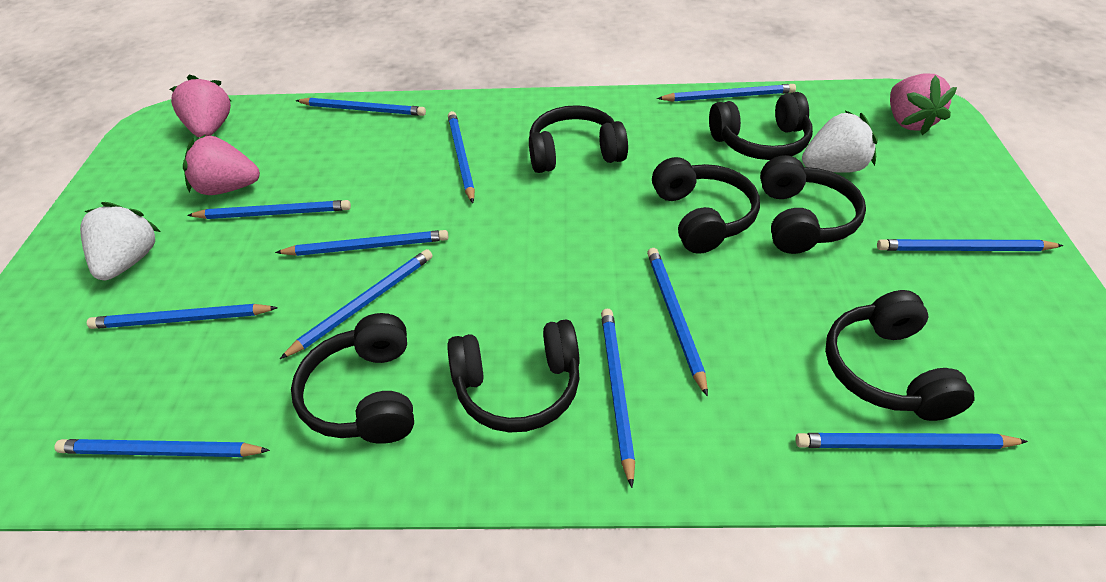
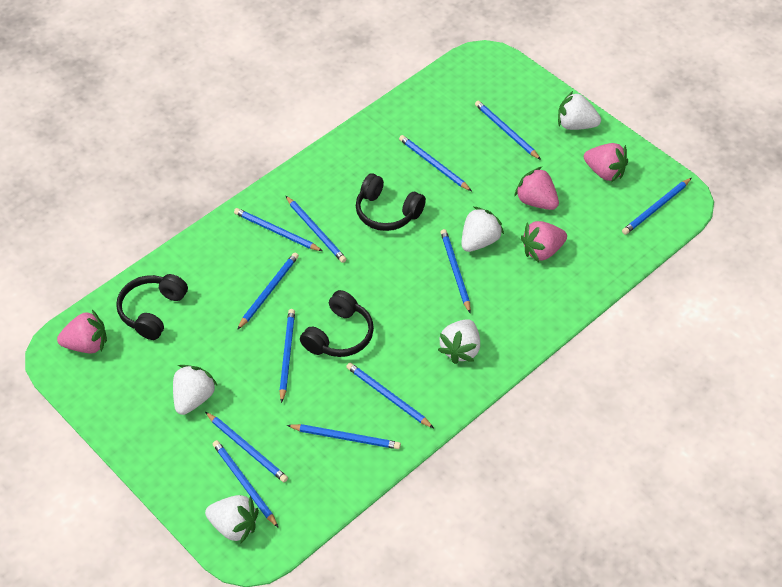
black headphones: 7 -> 3
pink strawberry: 3 -> 4
white strawberry: 2 -> 5

